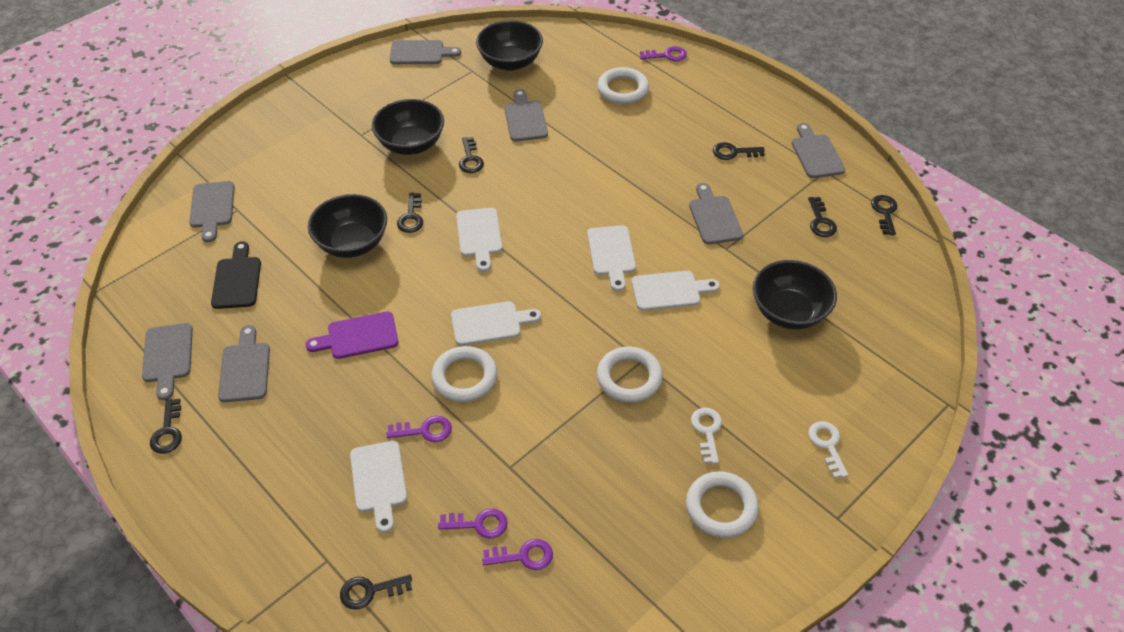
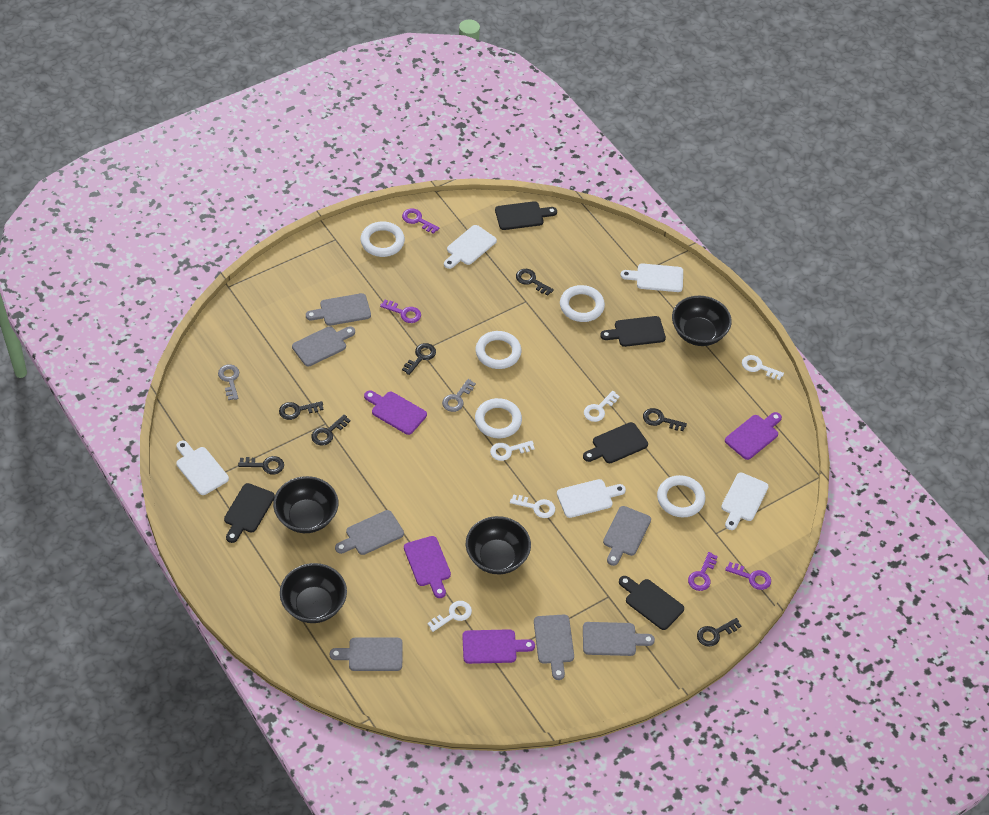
black cutting board: 1 -> 5
grey key: 0 -> 2
purple cutting board: 1 -> 4
white key: 2 -> 5
white ring: 4 -> 5

